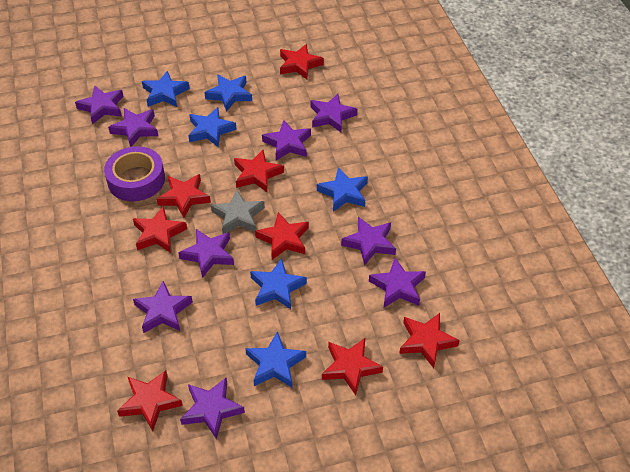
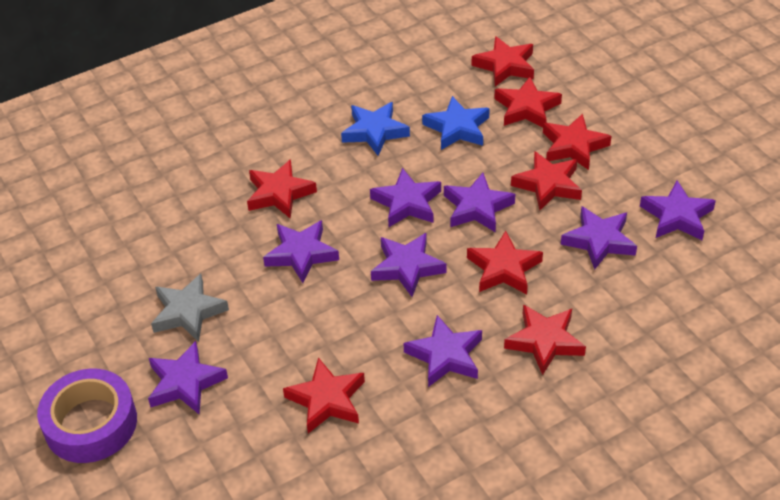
blue star: 6 -> 2
purple star: 9 -> 8

